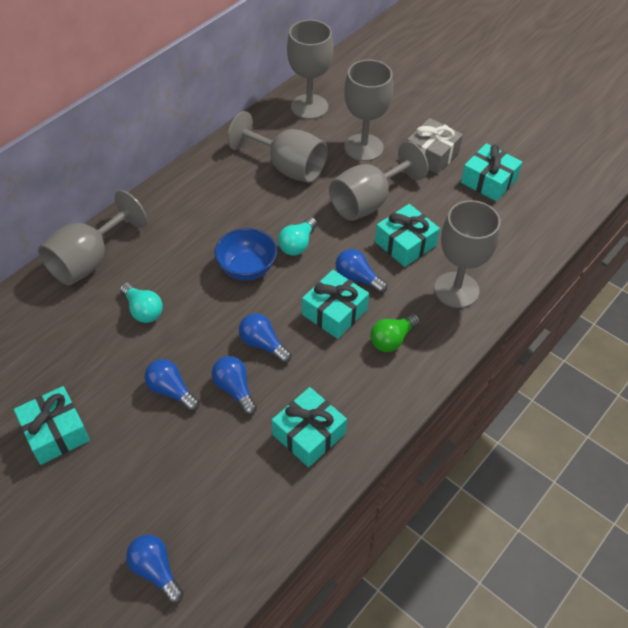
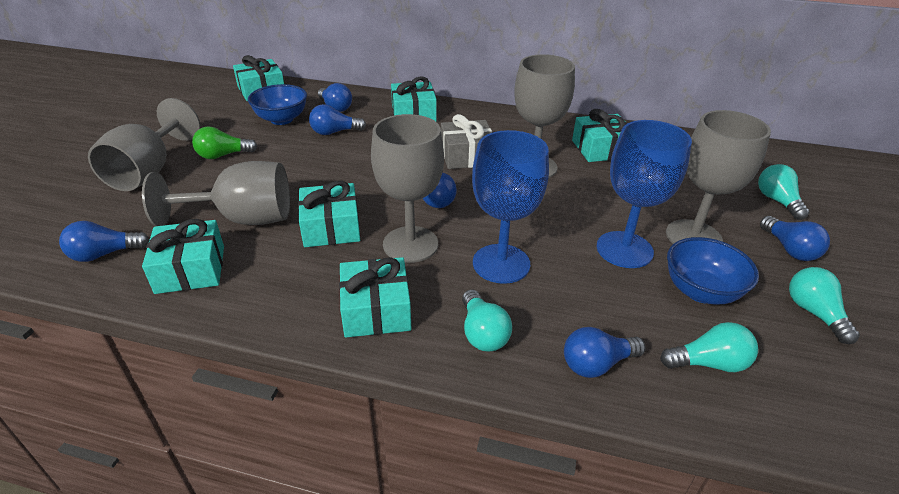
blue bowl: 1 -> 2
blue goblet: 0 -> 2
blue light bulb: 5 -> 6
grey goblet: 6 -> 5
turquoise gift: 5 -> 6
turquoise light bulb: 2 -> 4

